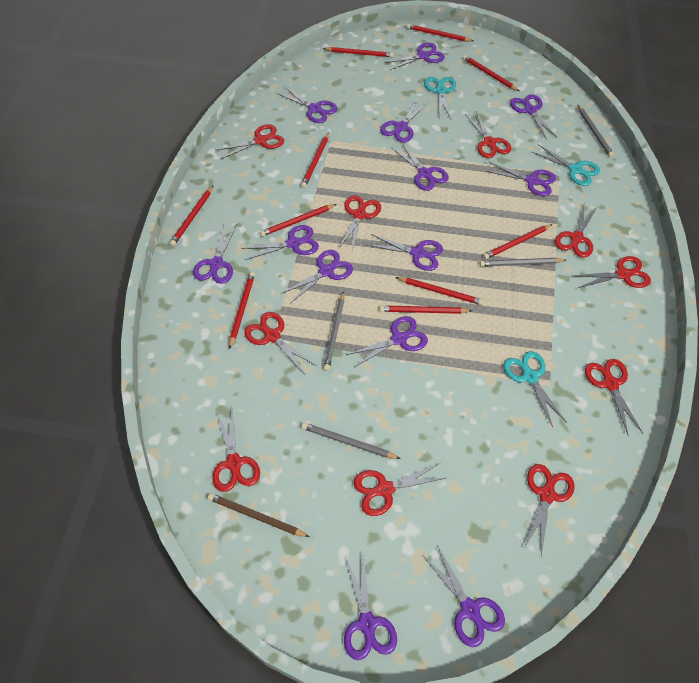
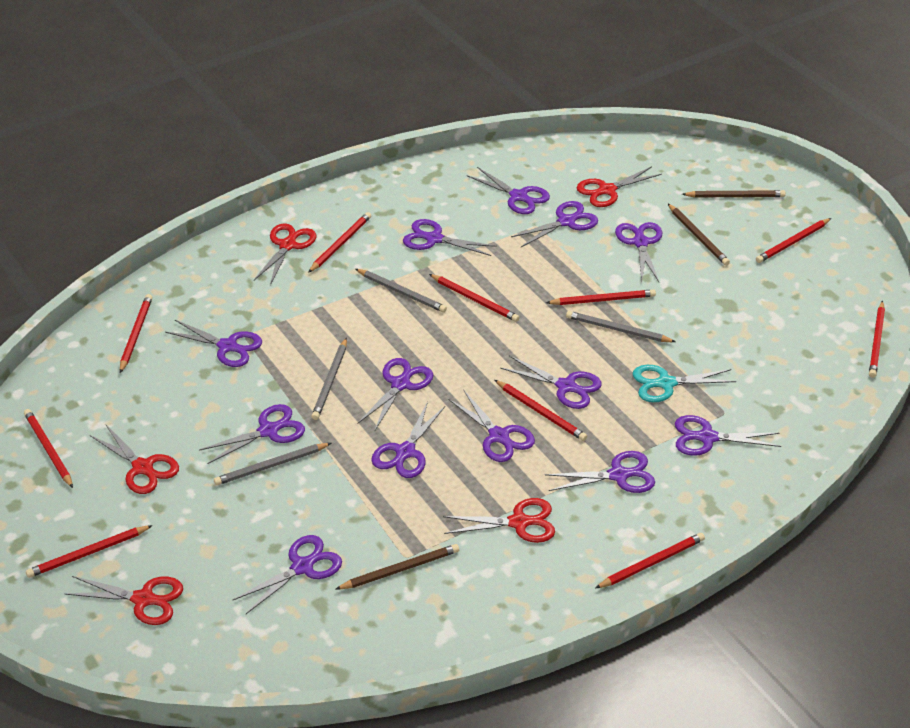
brown pencil: 1 -> 3
red scissors: 10 -> 5
turquoise scissors: 3 -> 1

